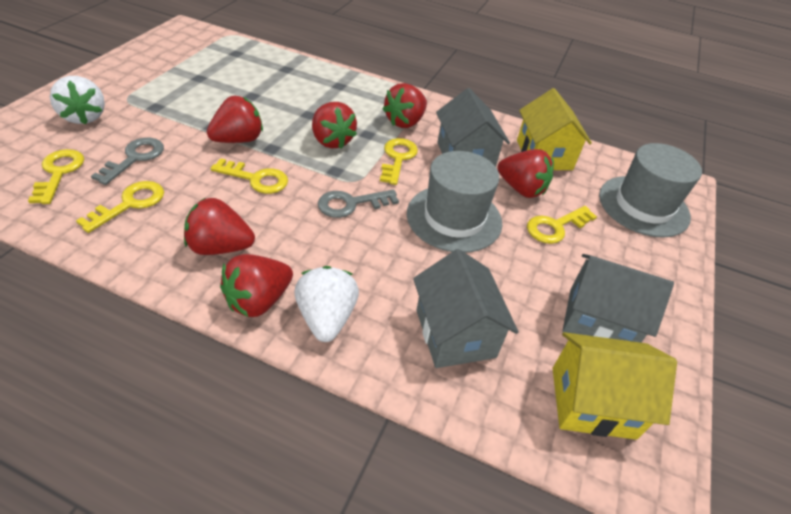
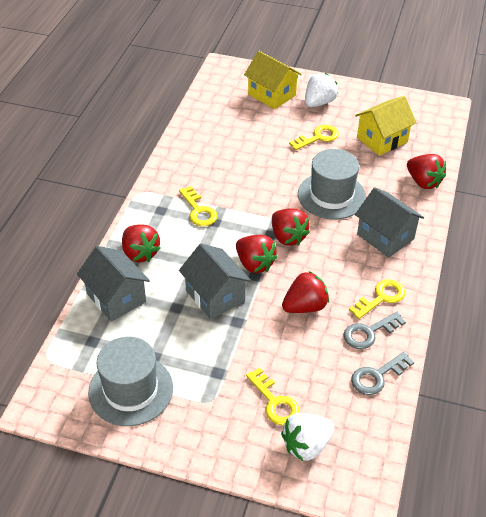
red strawberry: 6 -> 5
yellow key: 5 -> 4

